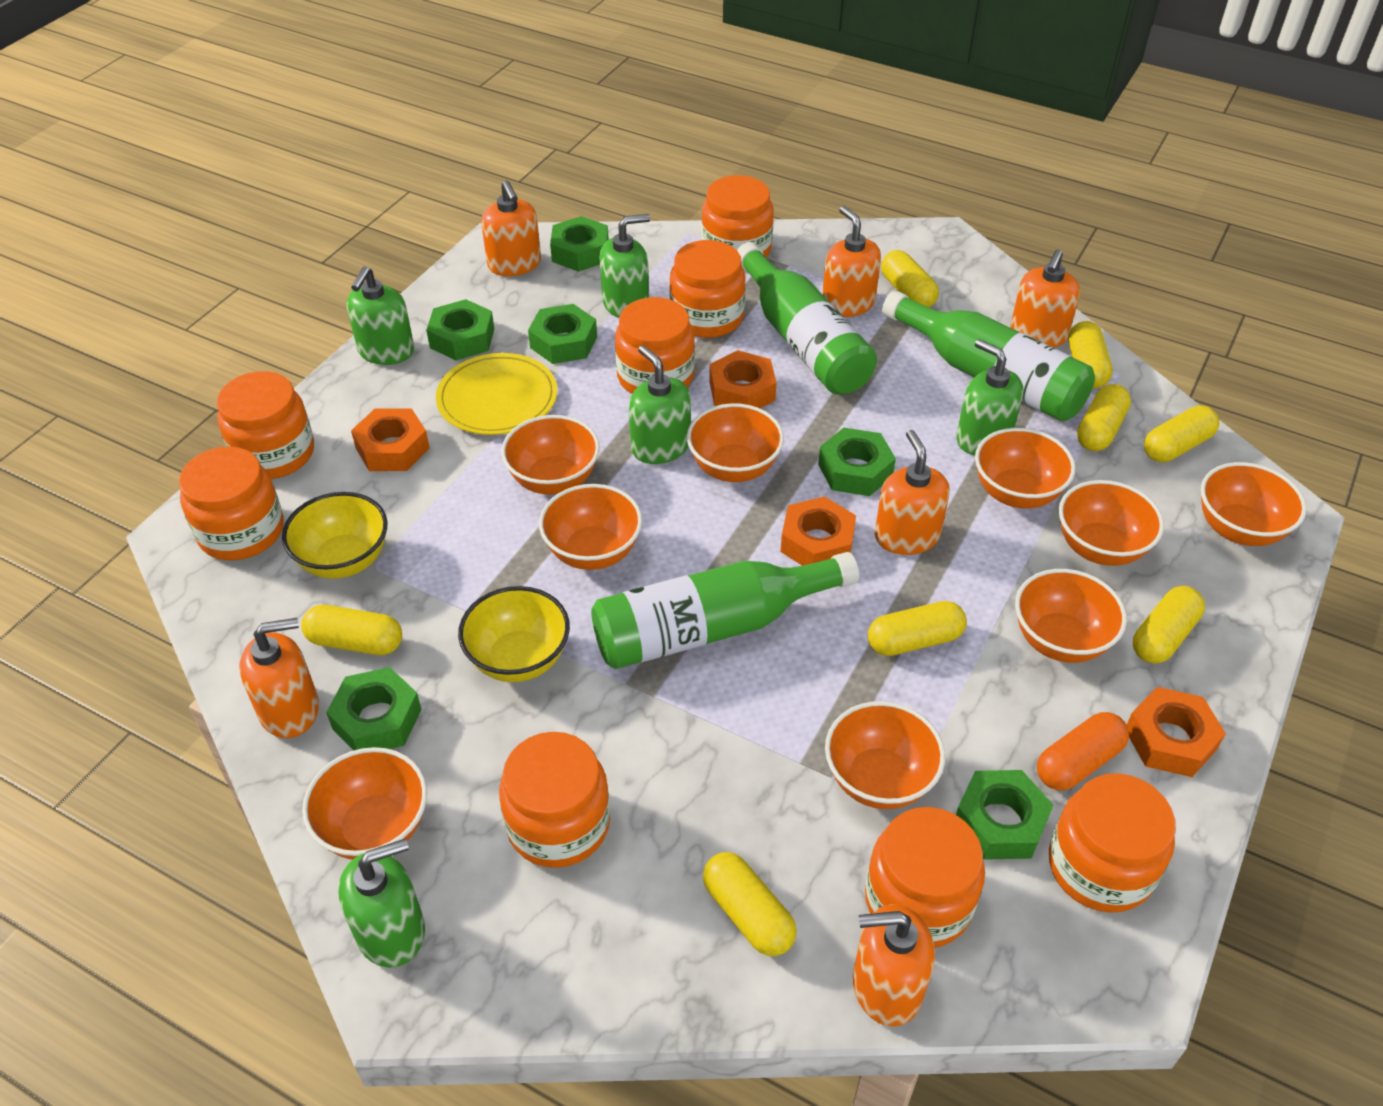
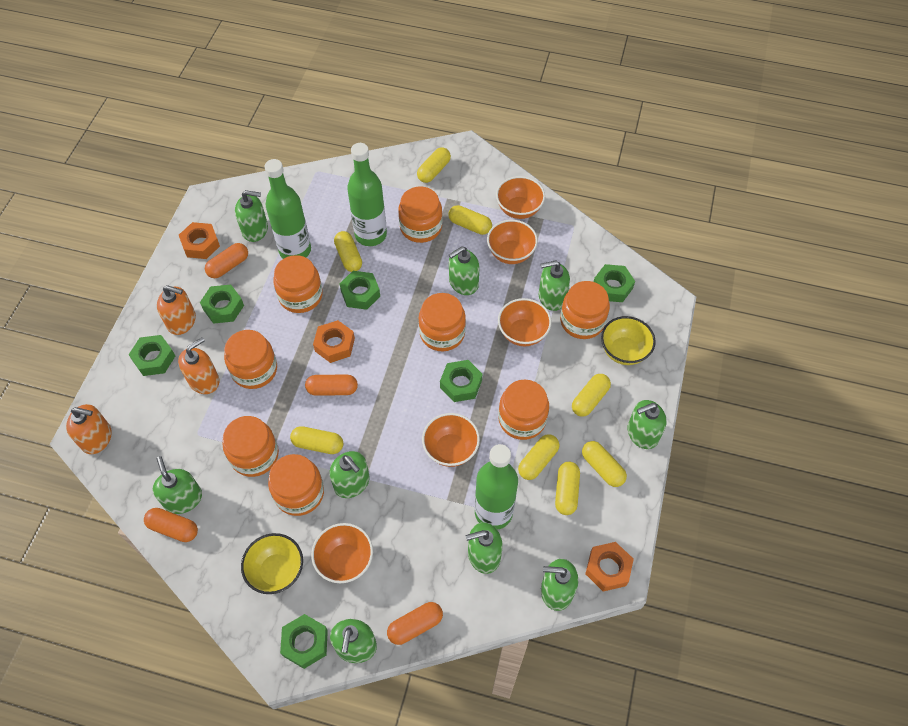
green soap dispenser: 5 -> 9
orange bowl: 9 -> 5
orange capsule: 1 -> 4
orange nut: 4 -> 3
orange soap dispenser: 6 -> 3
yellow plate: 1 -> 0

